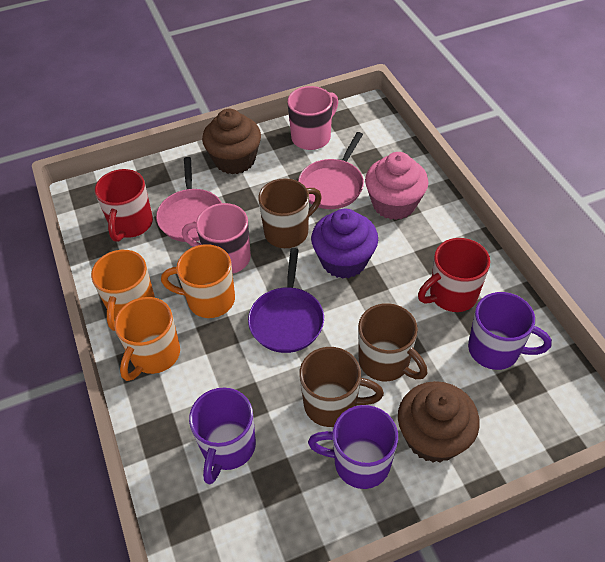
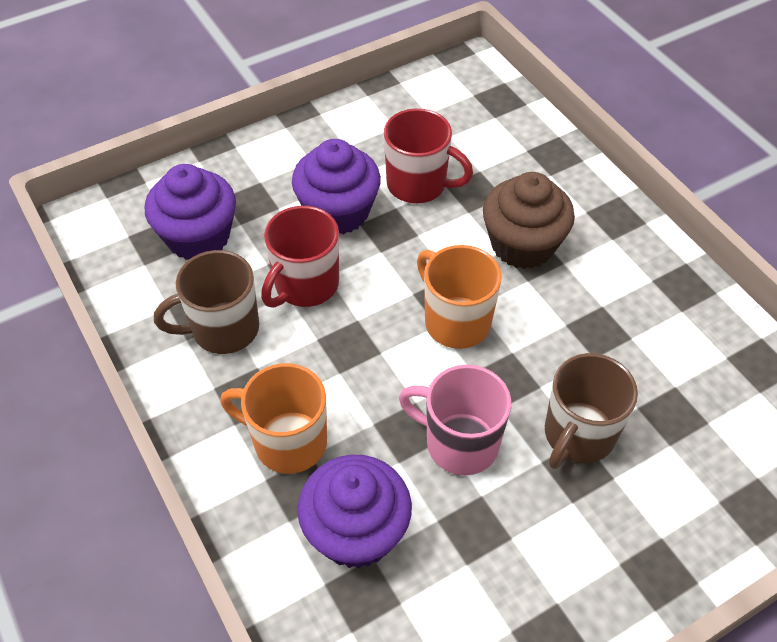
brown cupcake: 2 -> 1
brown mug: 3 -> 2
orange mug: 3 -> 2
pink cupcake: 1 -> 0
pink mug: 2 -> 1
pink pan: 2 -> 0
purple cupcake: 1 -> 3
purple mug: 3 -> 0
purple pan: 1 -> 0

